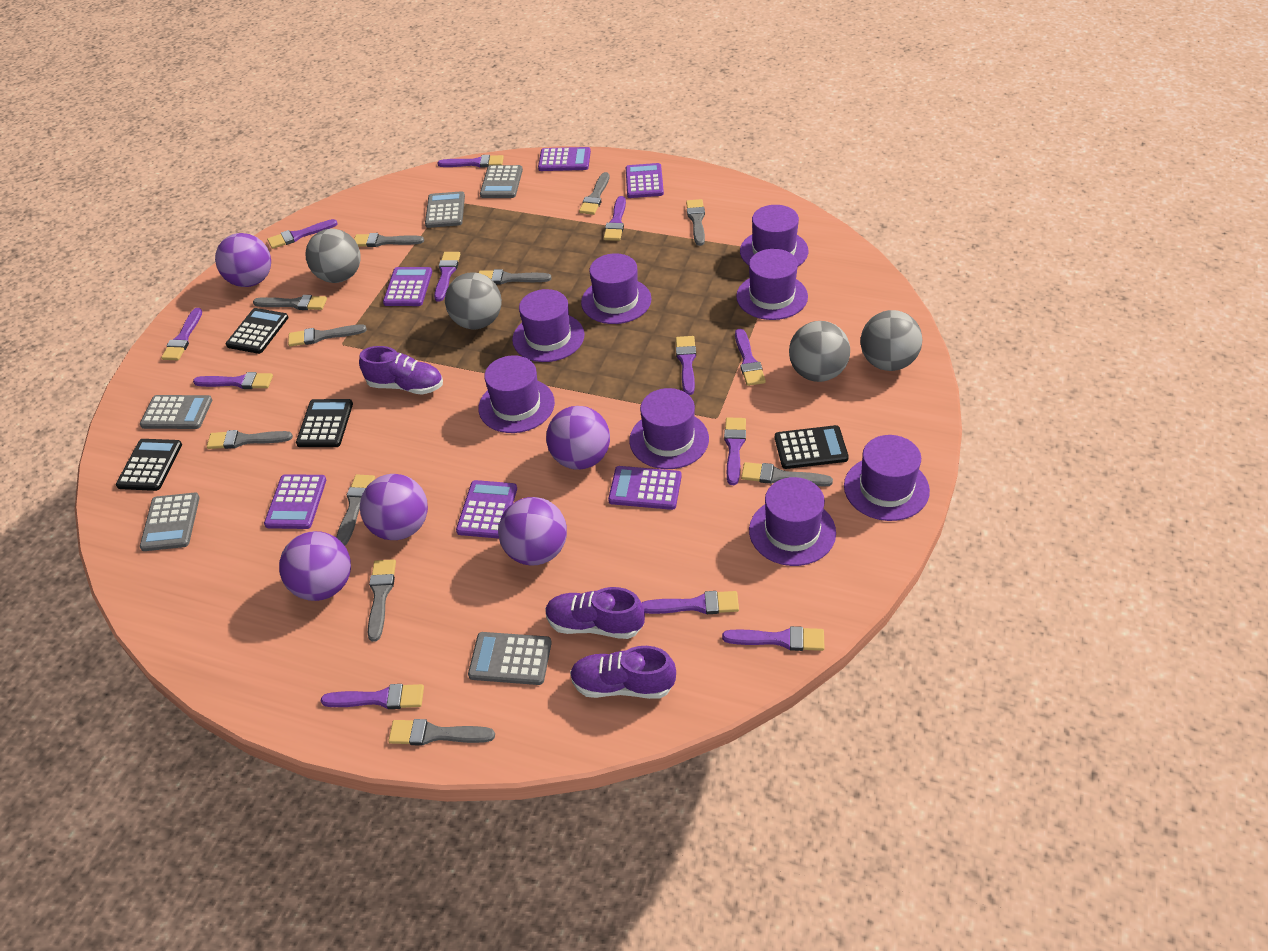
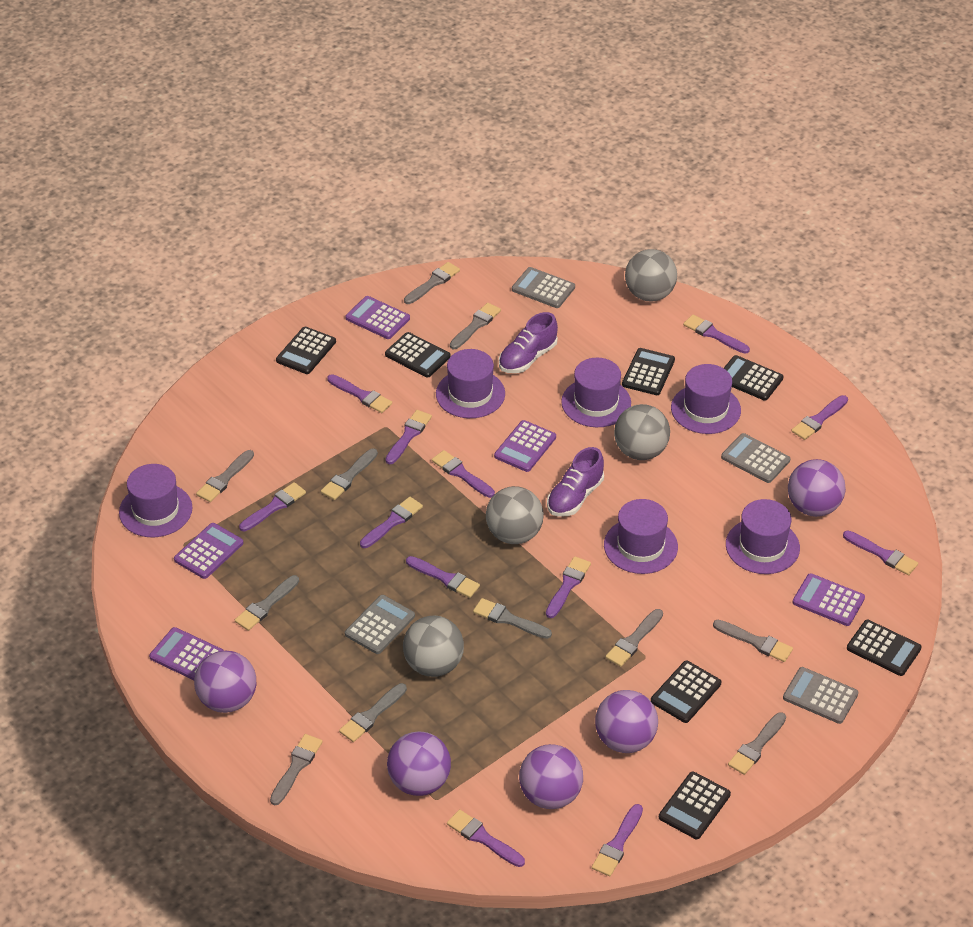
black calculator: 4 -> 7
grey calculator: 5 -> 4
purple calculator: 6 -> 5
purple hat: 8 -> 6
purple shoe: 3 -> 2

